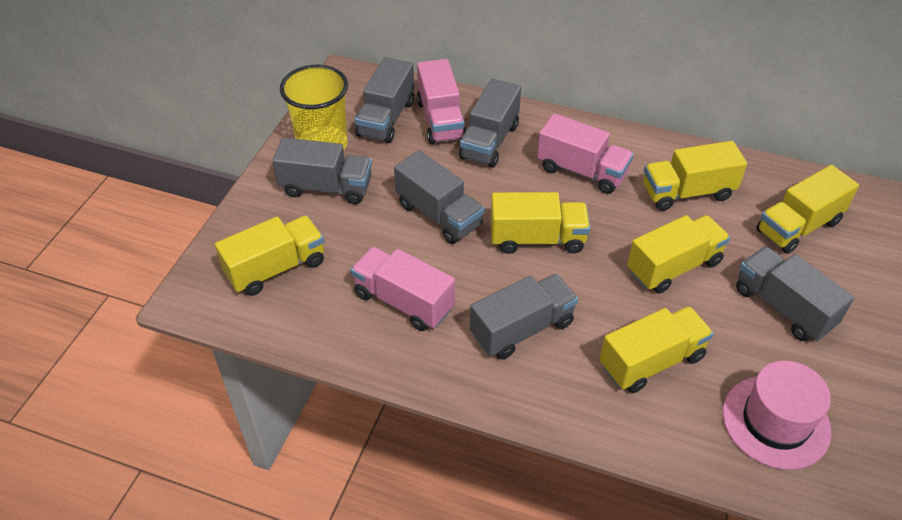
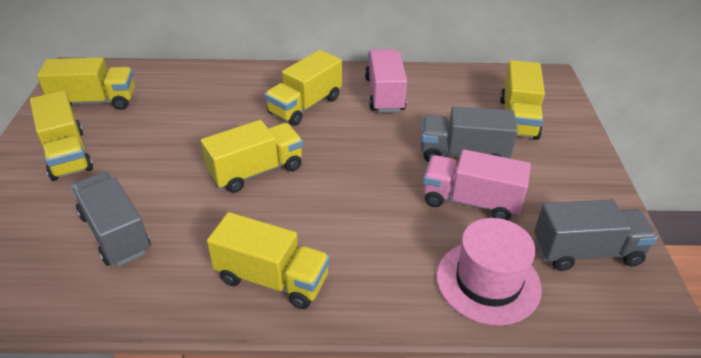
grey truck: 6 -> 3
pink truck: 3 -> 2
yellow cup: 1 -> 0

